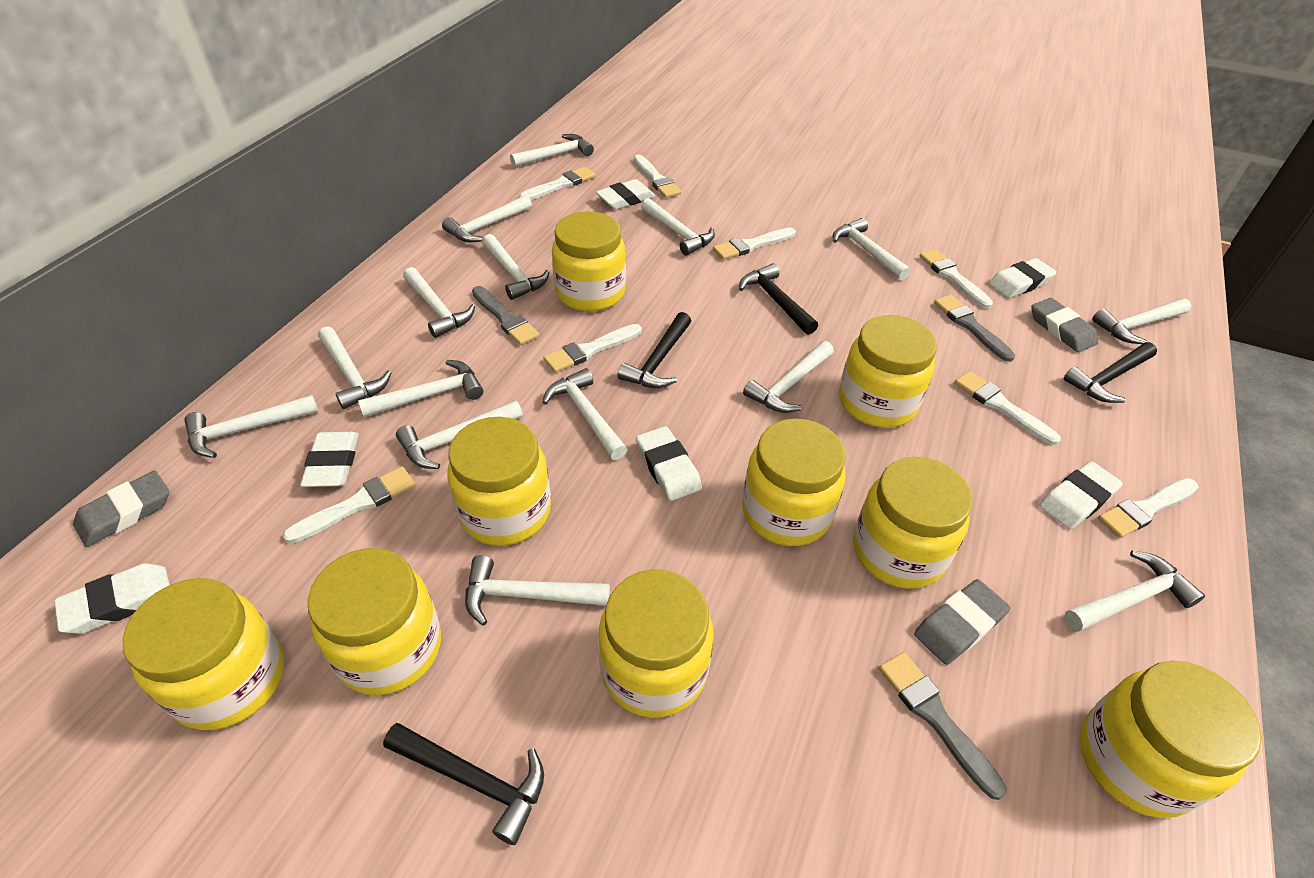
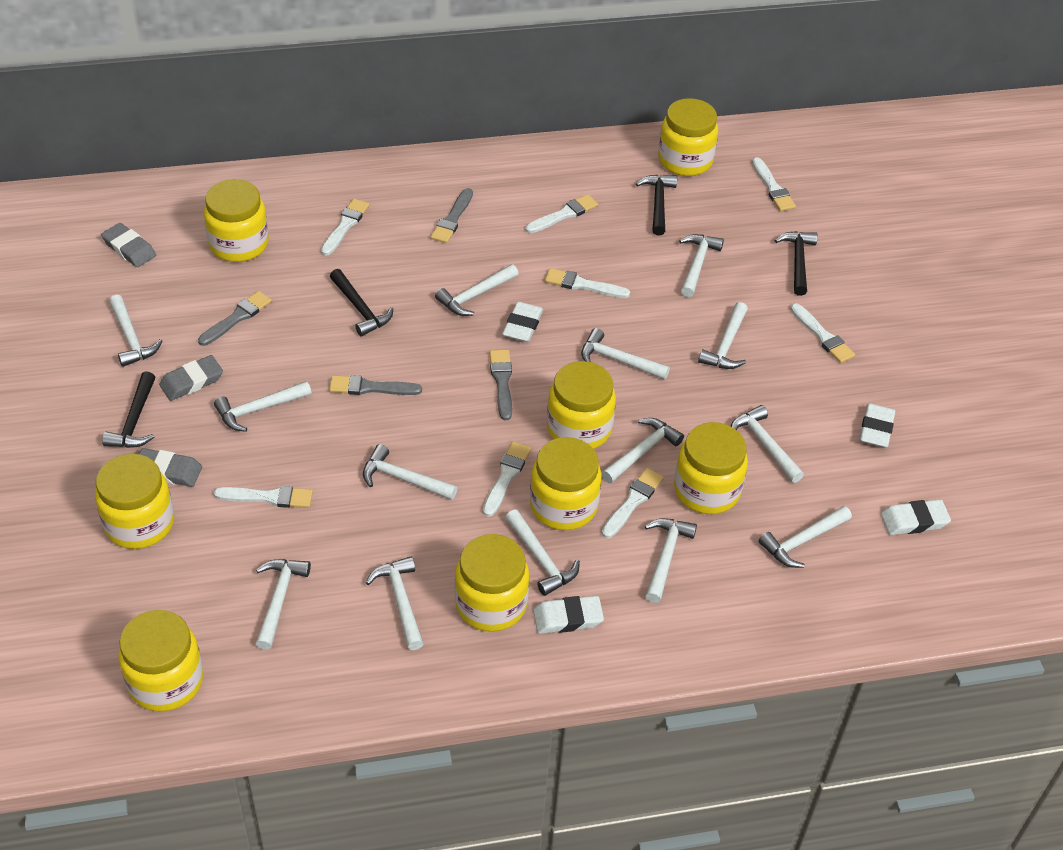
grey brush: 3 -> 4
white eraser: 6 -> 4
white hammer: 15 -> 14
yellow jar: 9 -> 8

